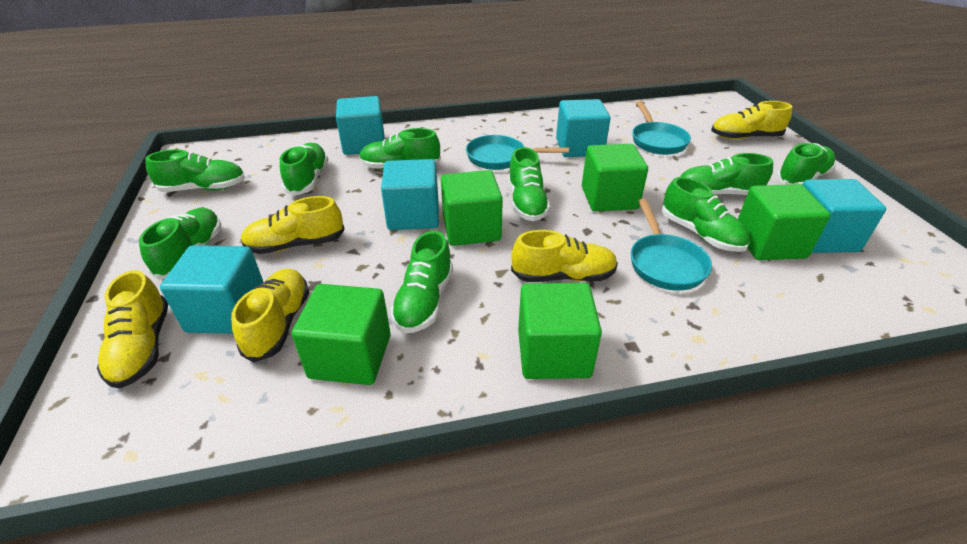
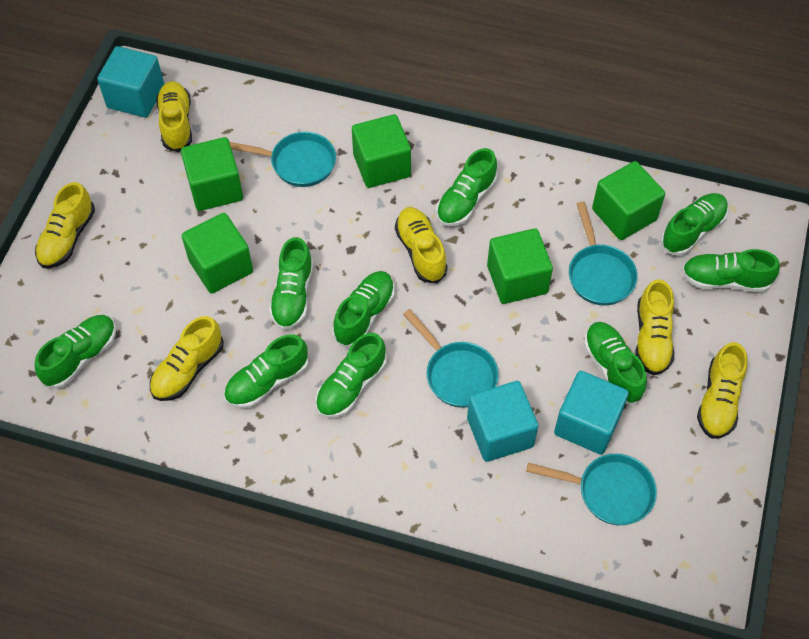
turquoise cube: 5 -> 3
turquoise pan: 3 -> 4
yellow shoe: 5 -> 6

